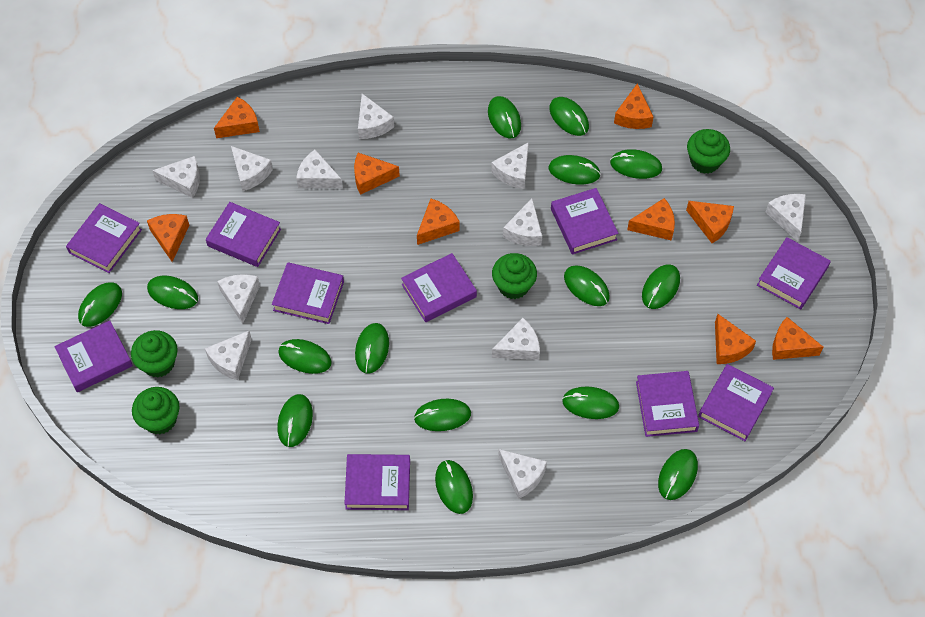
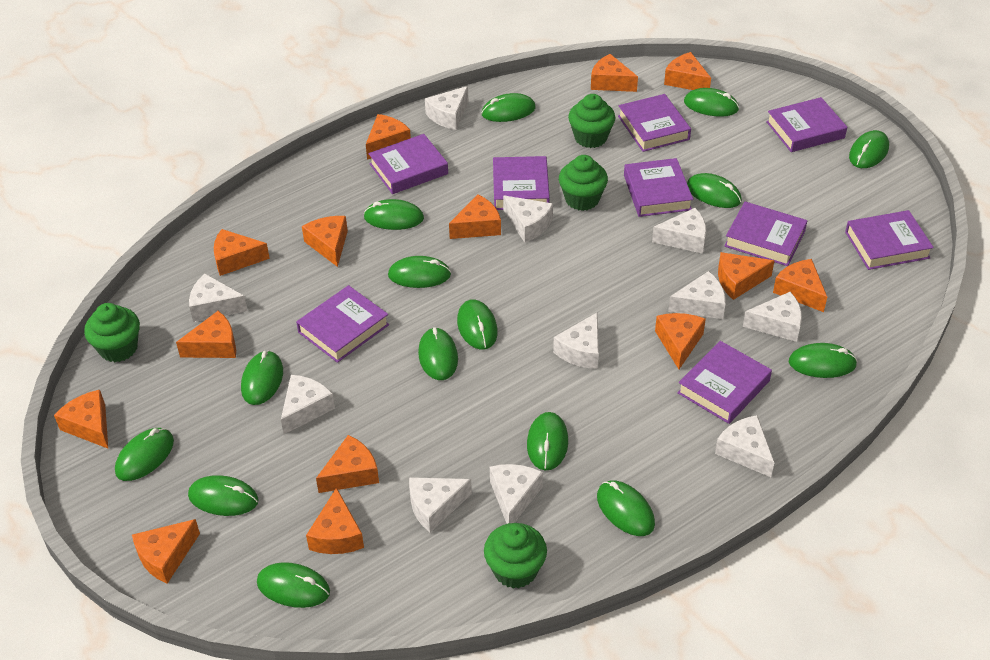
orange cheese: 9 -> 14
purple book: 10 -> 9

